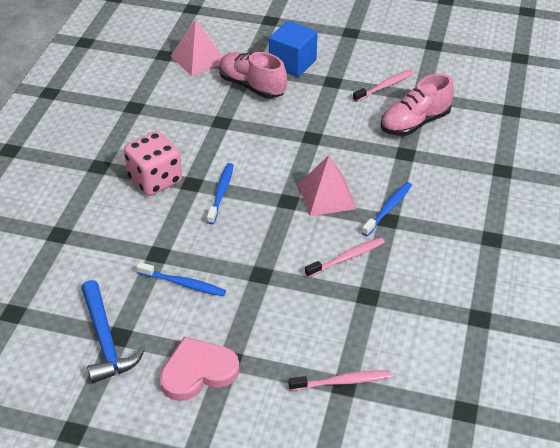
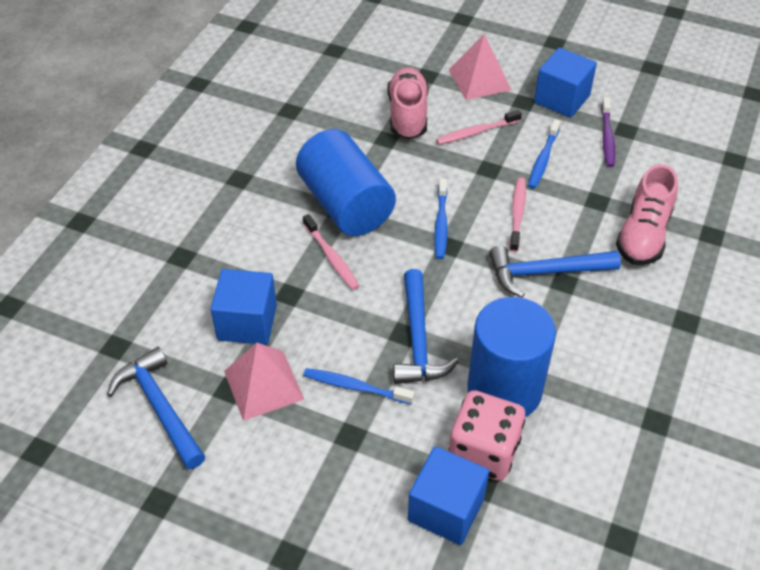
blue cube: 1 -> 3
blue cylinder: 0 -> 2
blue hammer: 1 -> 3
pink heart: 1 -> 0
purple toothbrush: 0 -> 1

